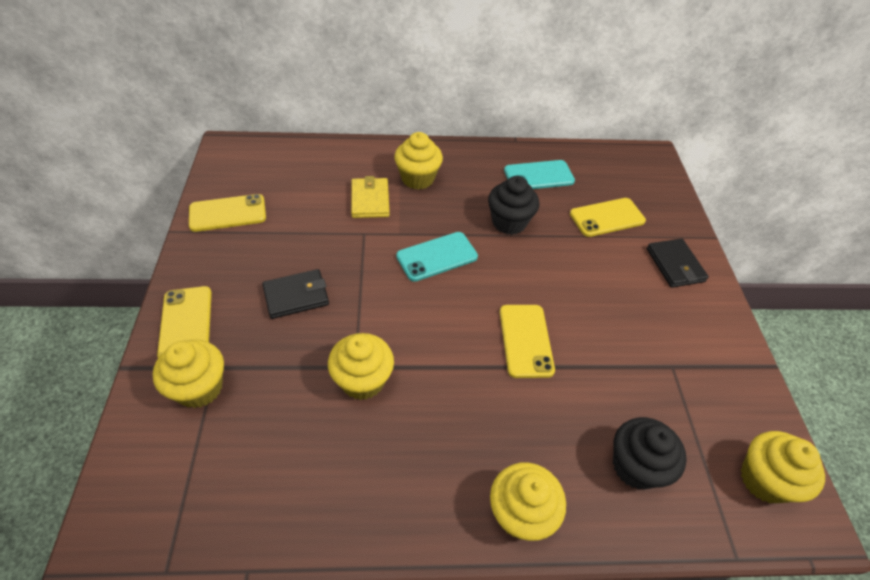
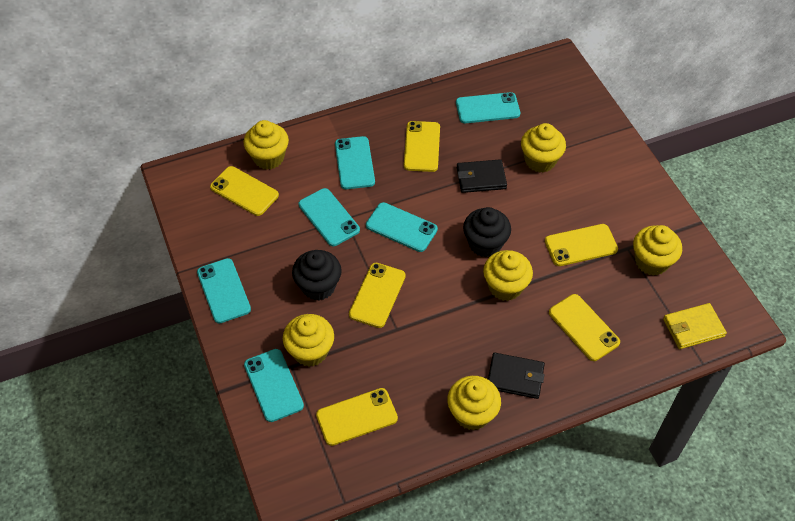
turquoise phone: 2 -> 6
yellow cupcake: 5 -> 6
yellow phone: 4 -> 6

